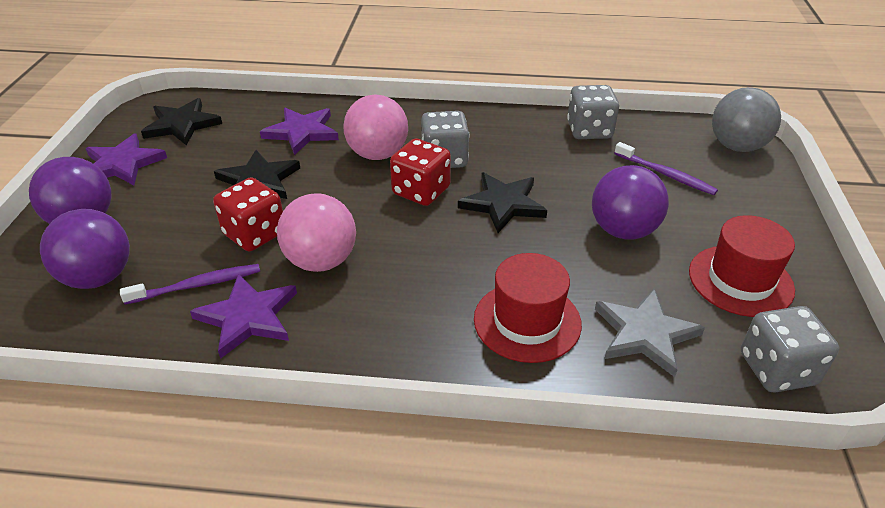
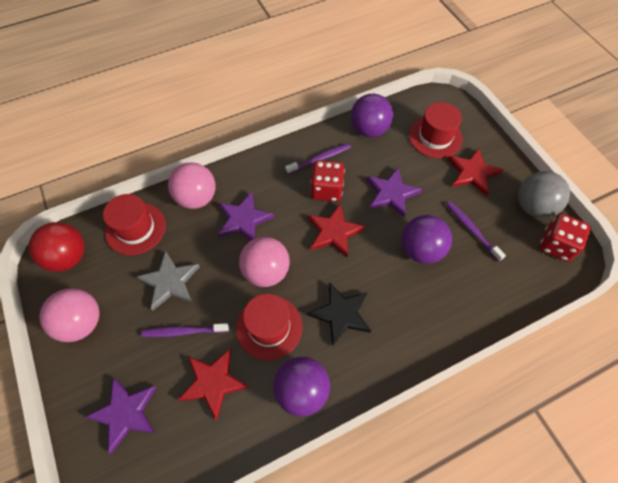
black star: 3 -> 1
grey dice: 3 -> 0
pink ball: 2 -> 3
purple toothbrush: 2 -> 3
red ball: 0 -> 1
red hat: 2 -> 3
red star: 0 -> 3

